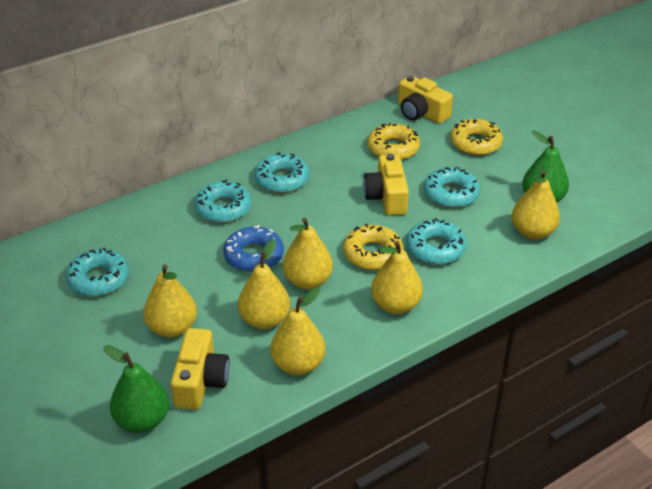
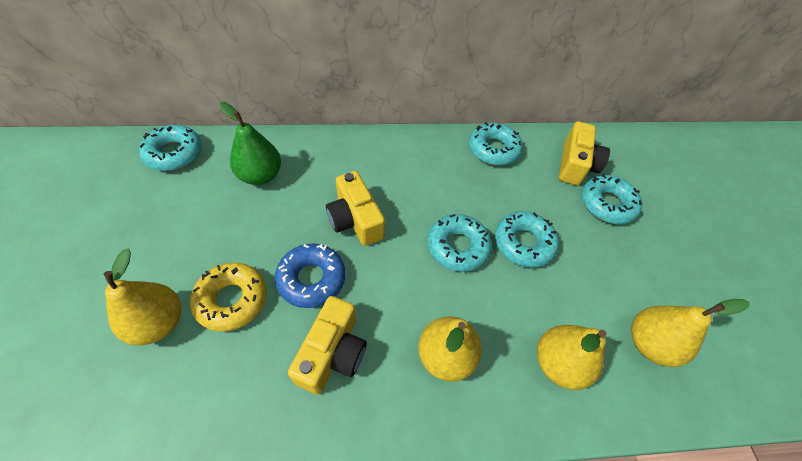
green pear: 2 -> 1
yellow donut: 3 -> 1
yellow pear: 6 -> 4

